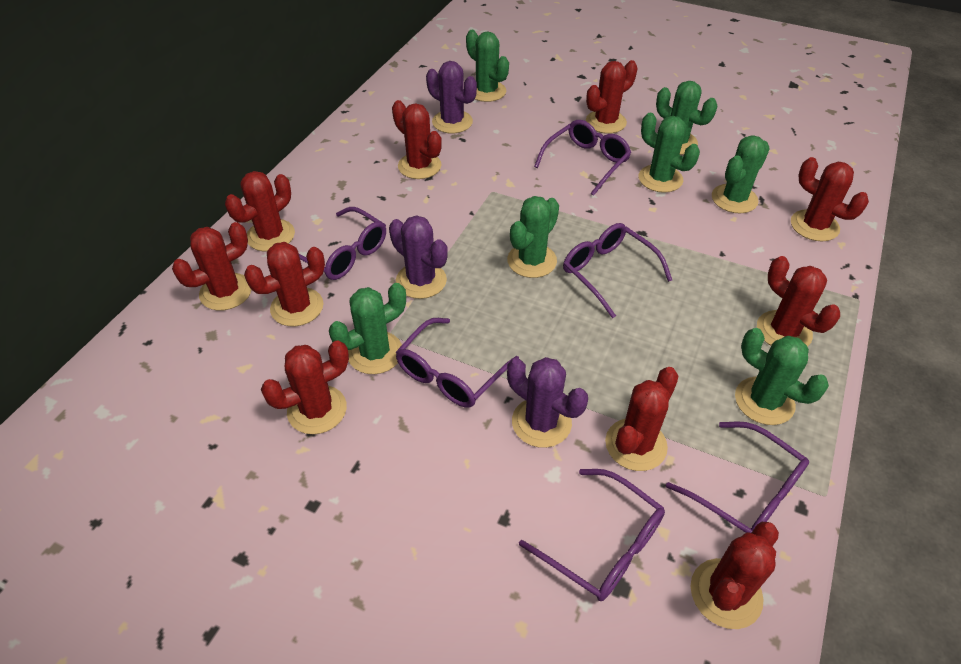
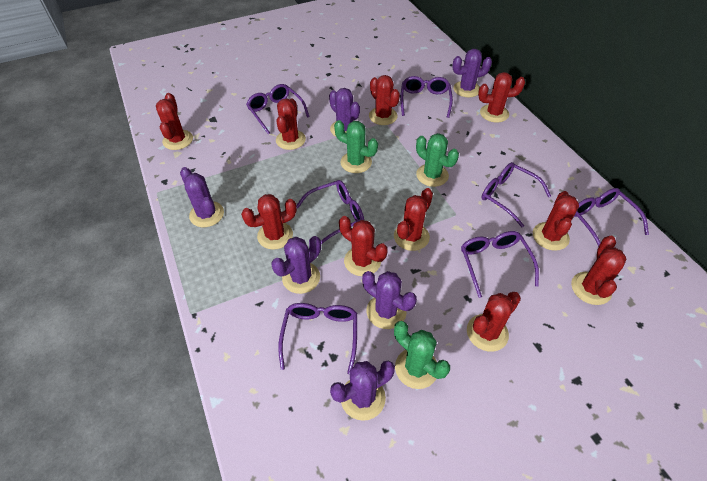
green cactus: 7 -> 3
purple cactus: 3 -> 6
purple glasses: 6 -> 7

